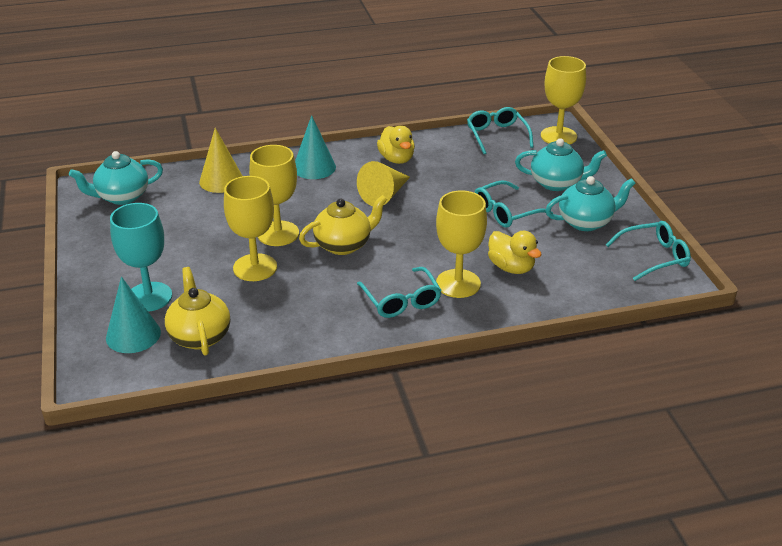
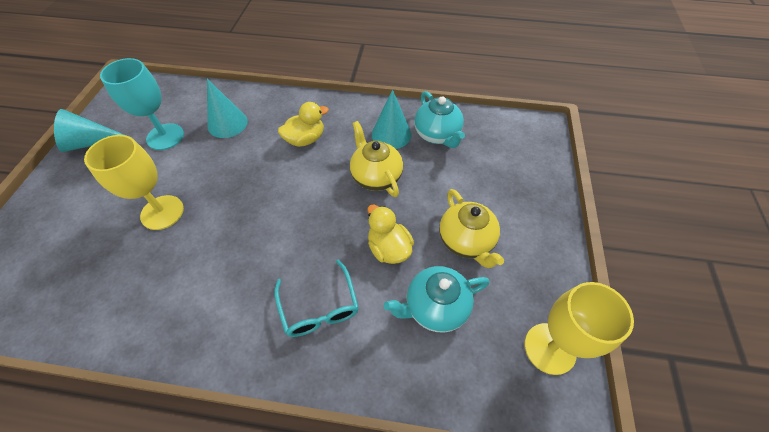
turquoise cone: 2 -> 3
turquoise glasses: 4 -> 1
turquoise teapot: 3 -> 2
yellow cone: 2 -> 0
yellow goblet: 4 -> 2

